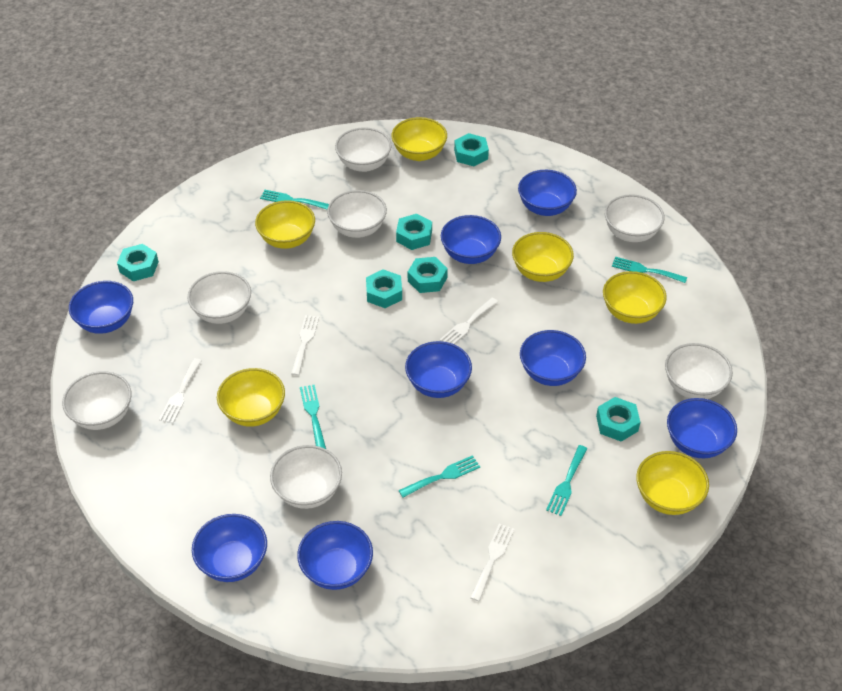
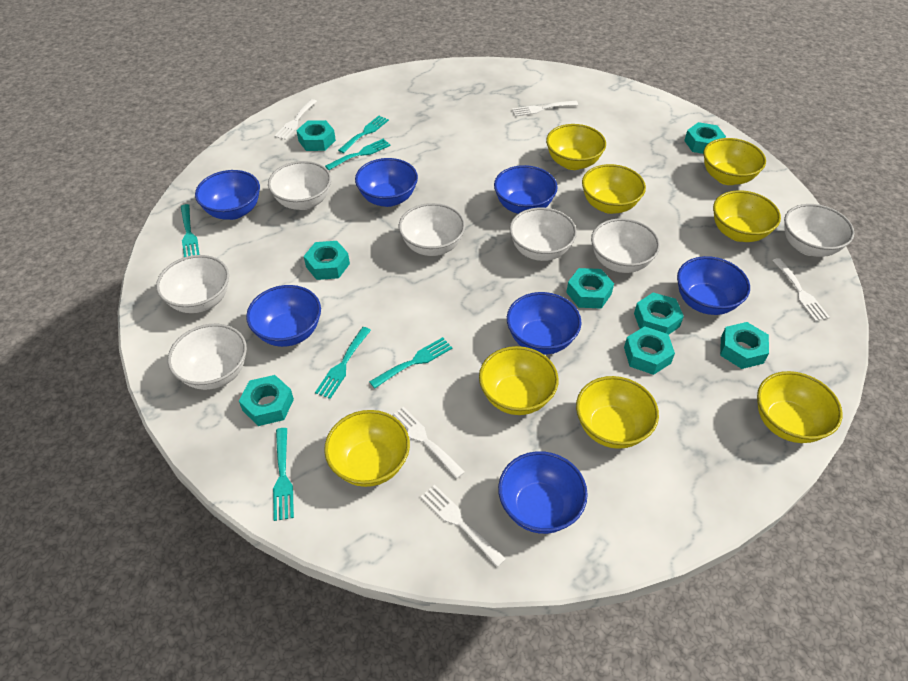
blue bowl: 8 -> 7
turquoise fork: 5 -> 6
turquoise nut: 6 -> 8
white fork: 4 -> 5
yellow bowl: 6 -> 8

